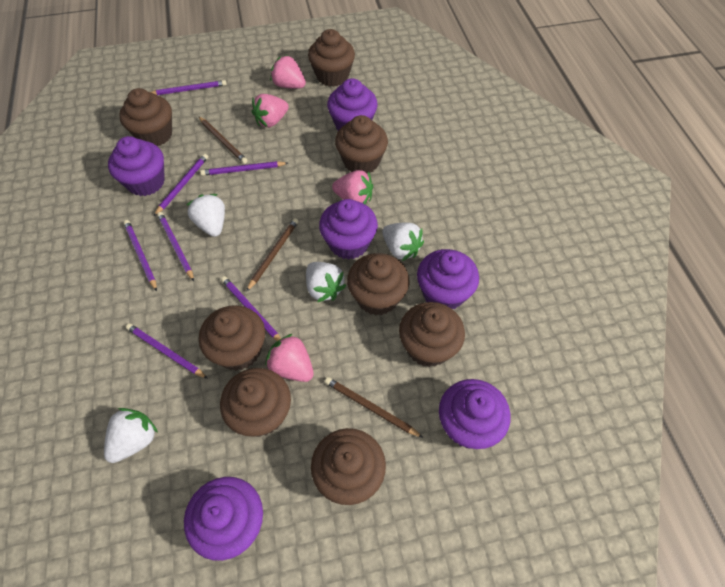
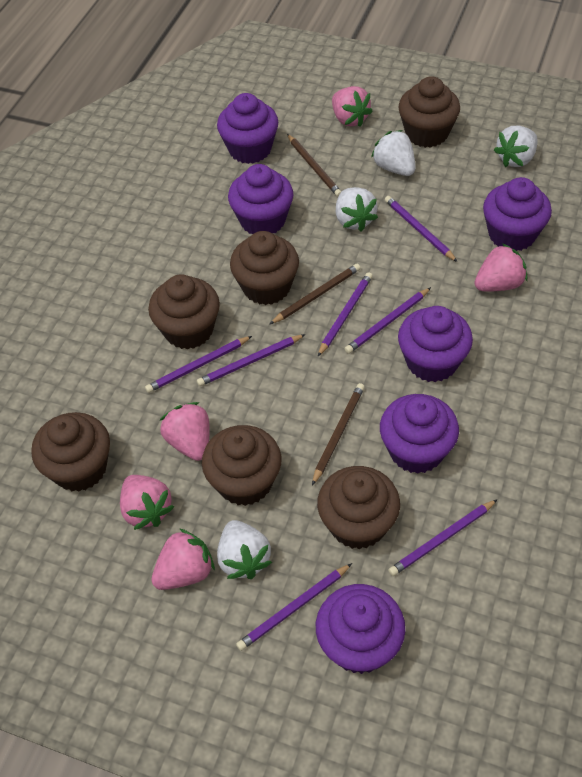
brown cupcake: 8 -> 6
pink strawberry: 4 -> 5

